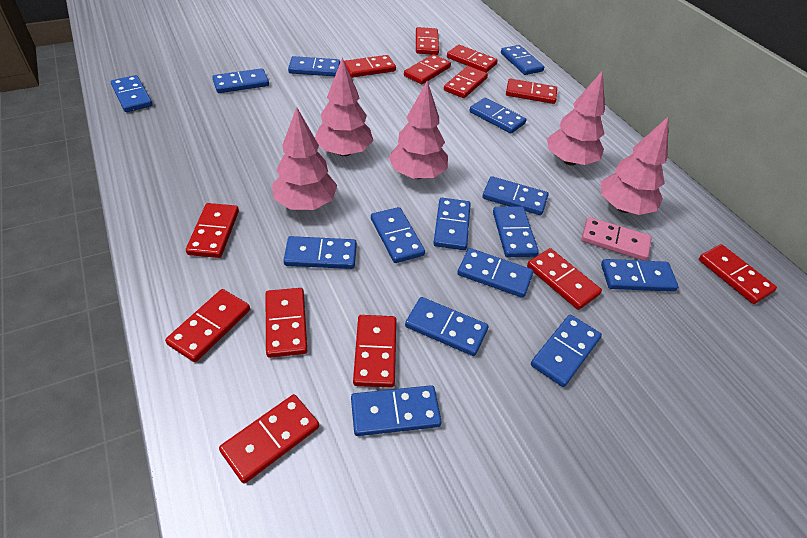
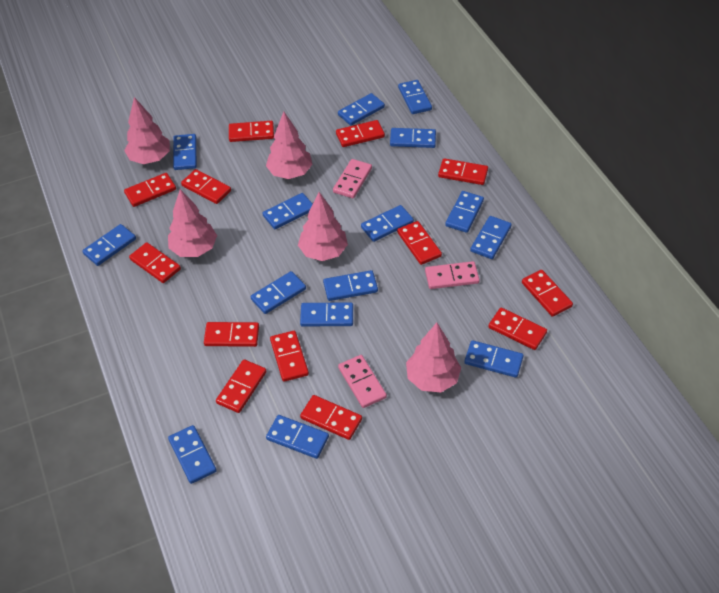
pink domino: 1 -> 3

